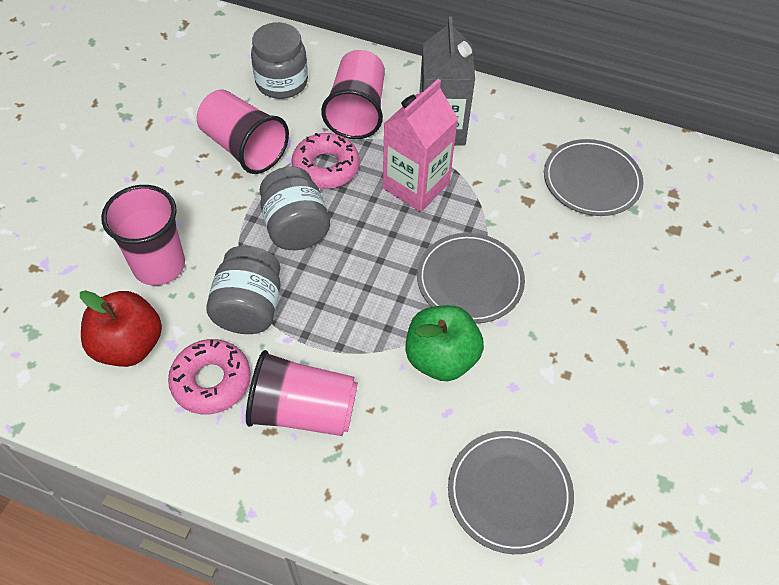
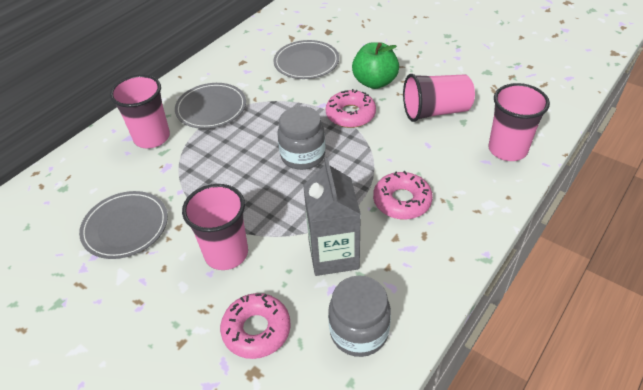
grey jar: 3 -> 2
pink carton: 1 -> 0
pink donut: 2 -> 3
red apple: 1 -> 0

